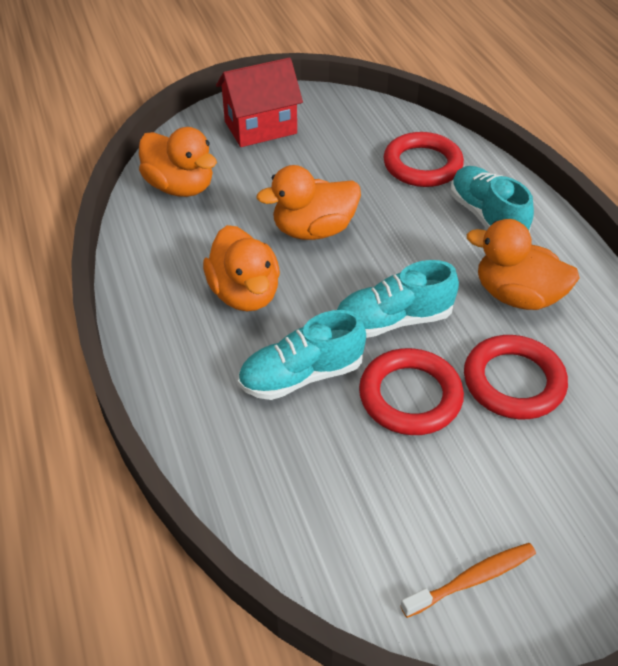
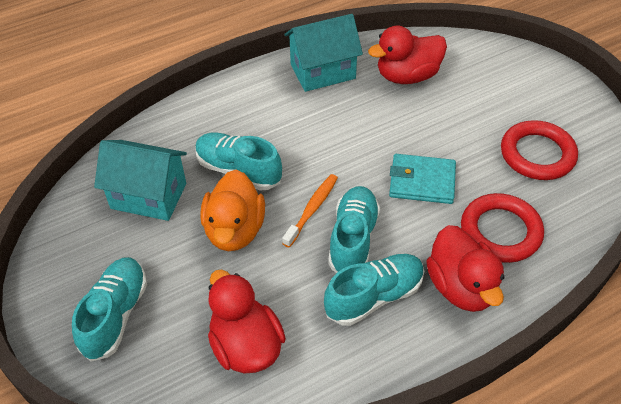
orange duck: 4 -> 1
red duck: 0 -> 3
red house: 1 -> 0
red ring: 3 -> 2
turquoise house: 0 -> 2
turquoise shoe: 3 -> 4
turquoise wallet: 0 -> 1

